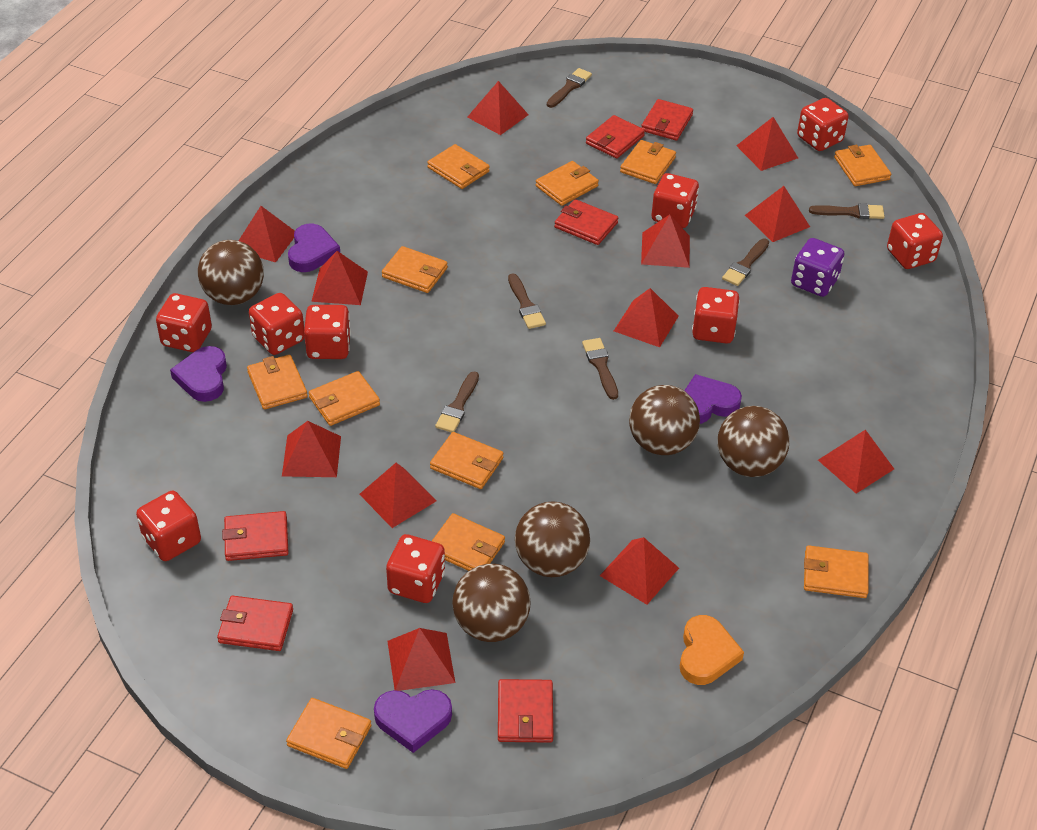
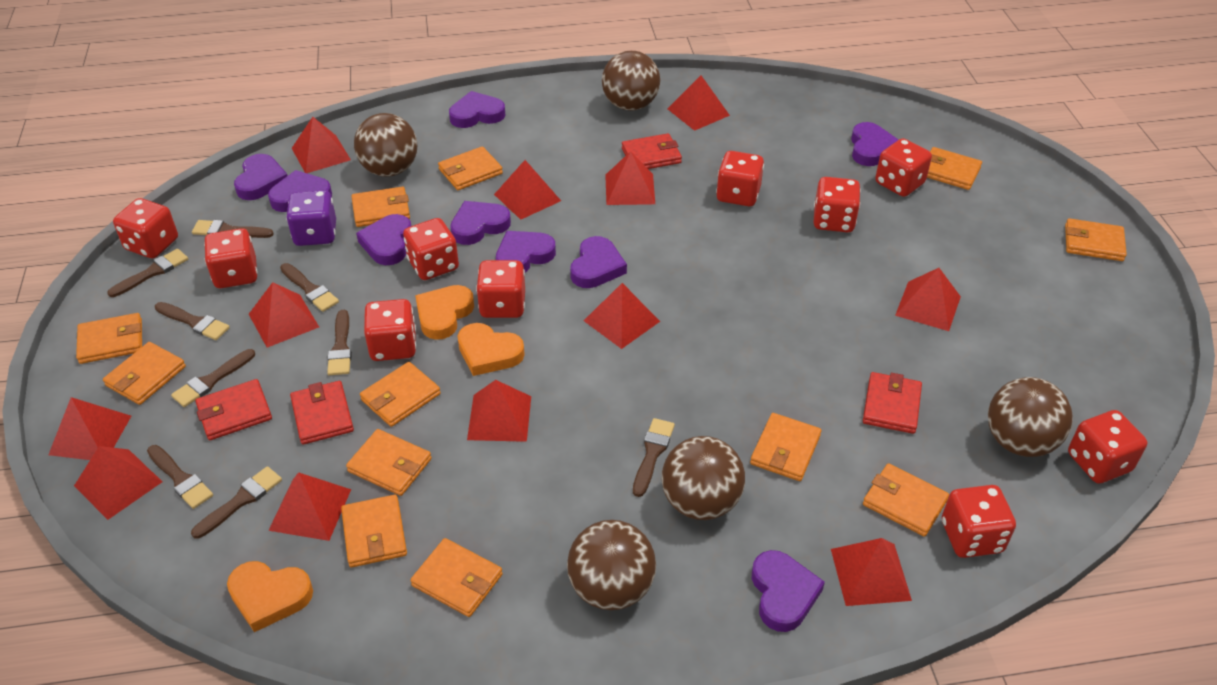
brown brush: 6 -> 9
orange heart: 1 -> 3
orange wallet: 11 -> 12
purple heart: 4 -> 9
red dice: 9 -> 10
red wallet: 6 -> 4

